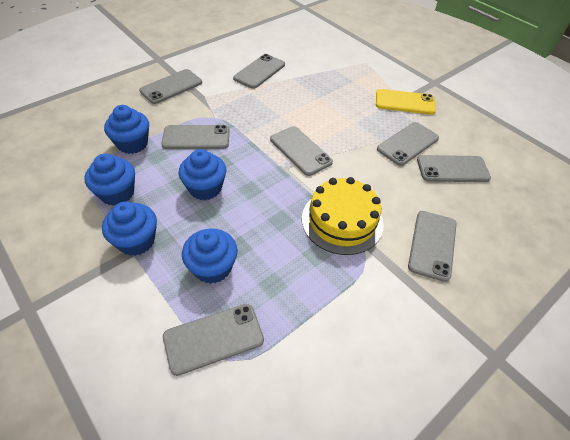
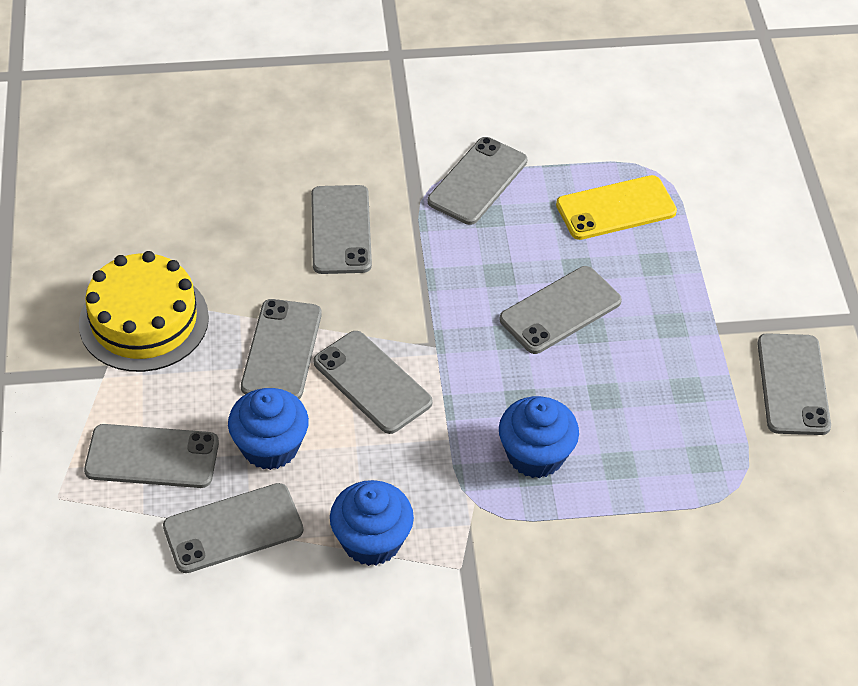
blue cupcake: 5 -> 3

